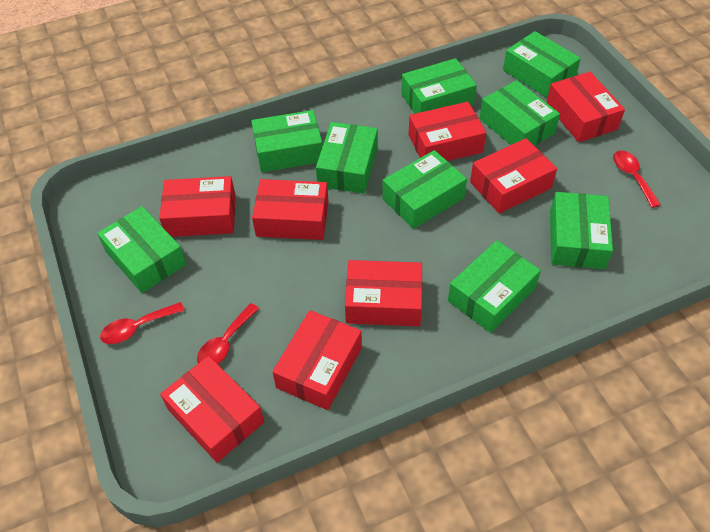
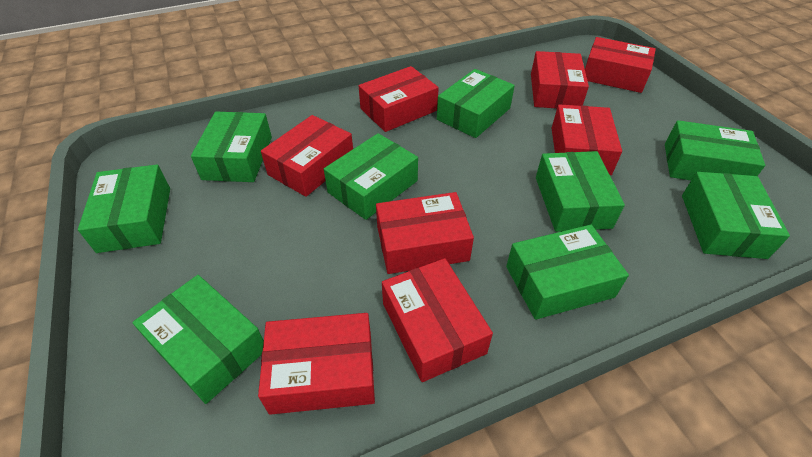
red spoon: 3 -> 0

